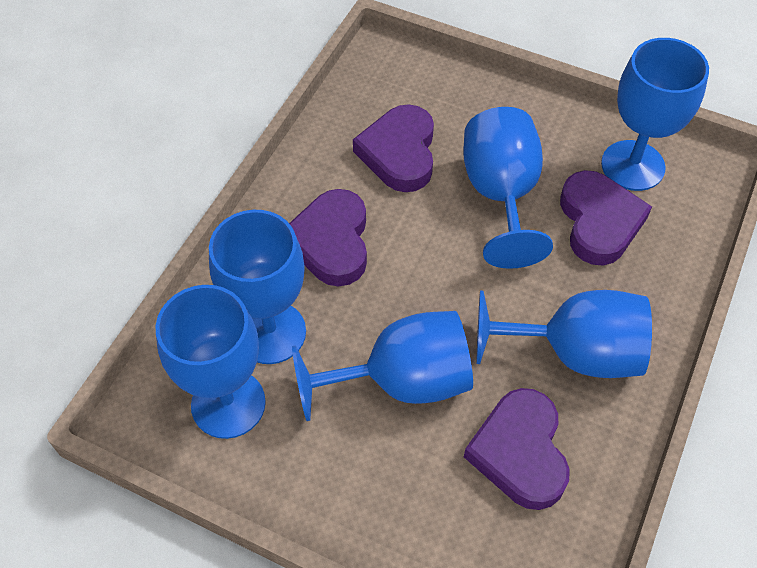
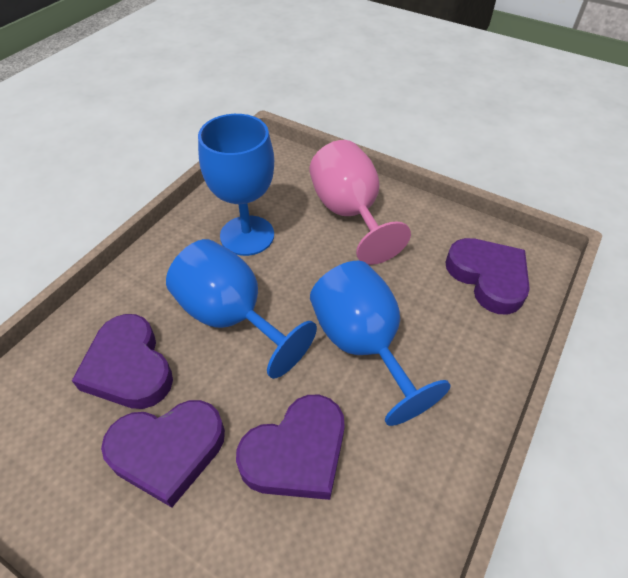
blue goblet: 6 -> 3
pink goblet: 0 -> 1

